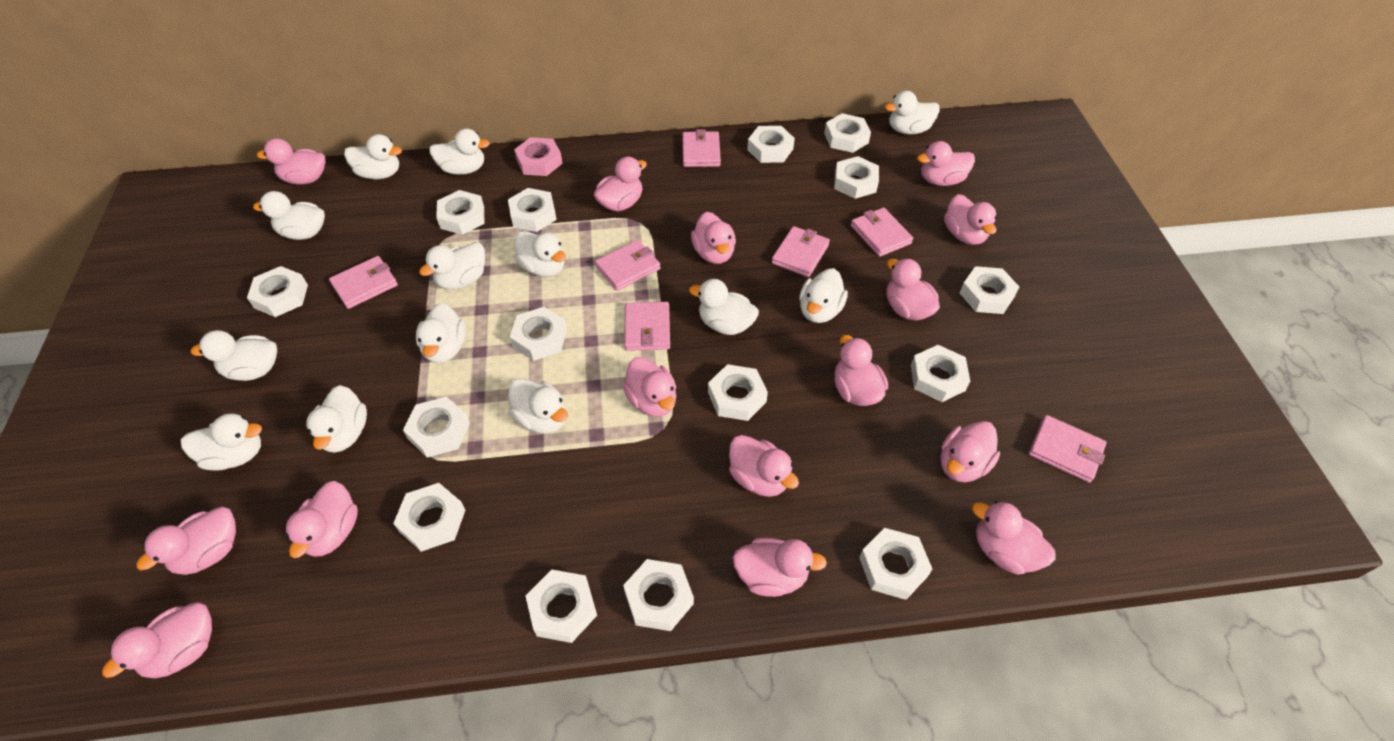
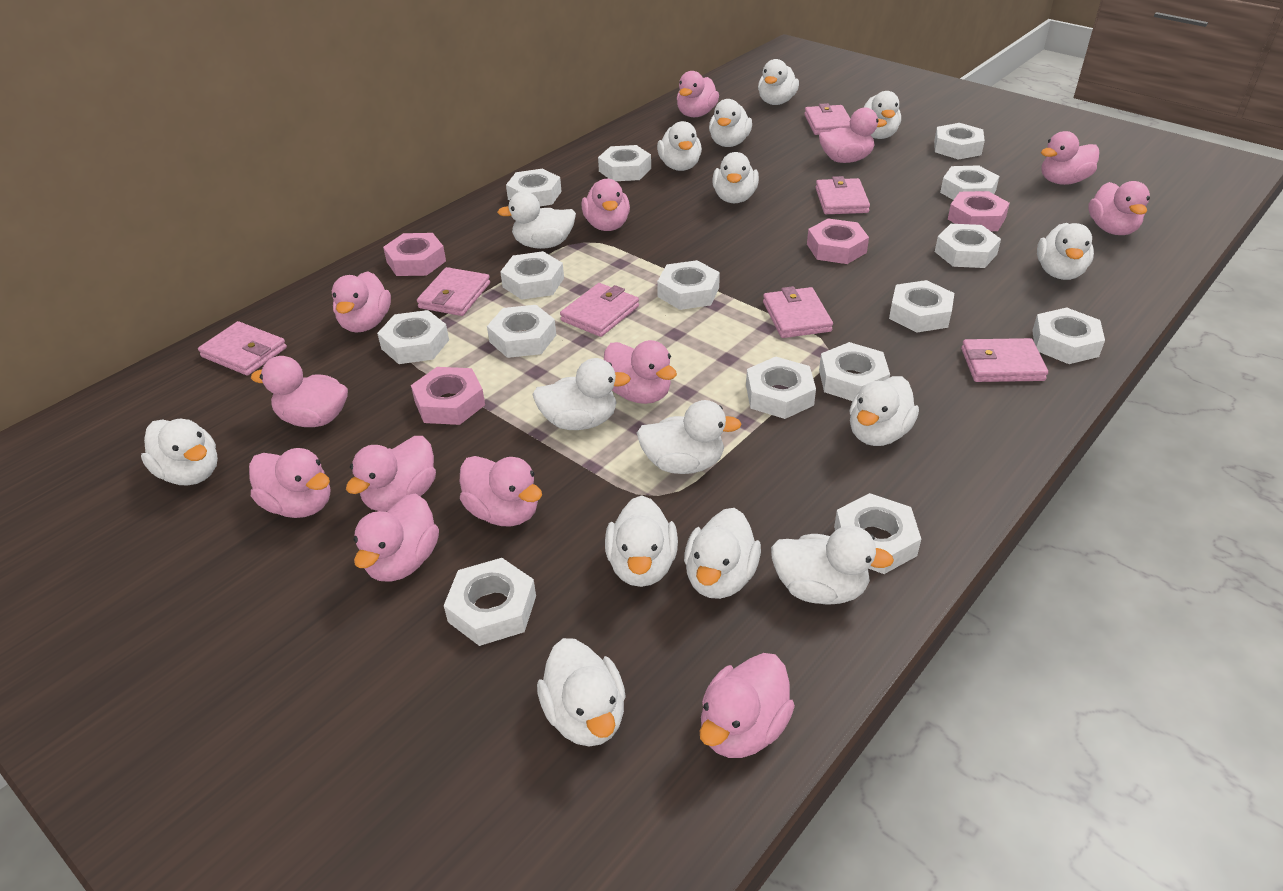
pink duck: 15 -> 13
pink nut: 1 -> 4
white duck: 13 -> 15

